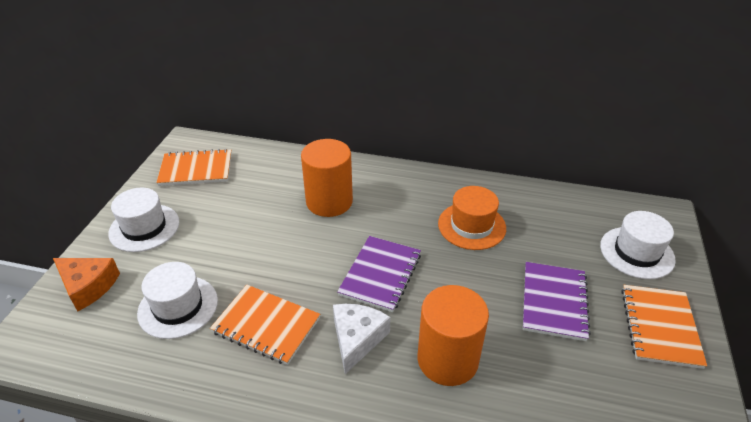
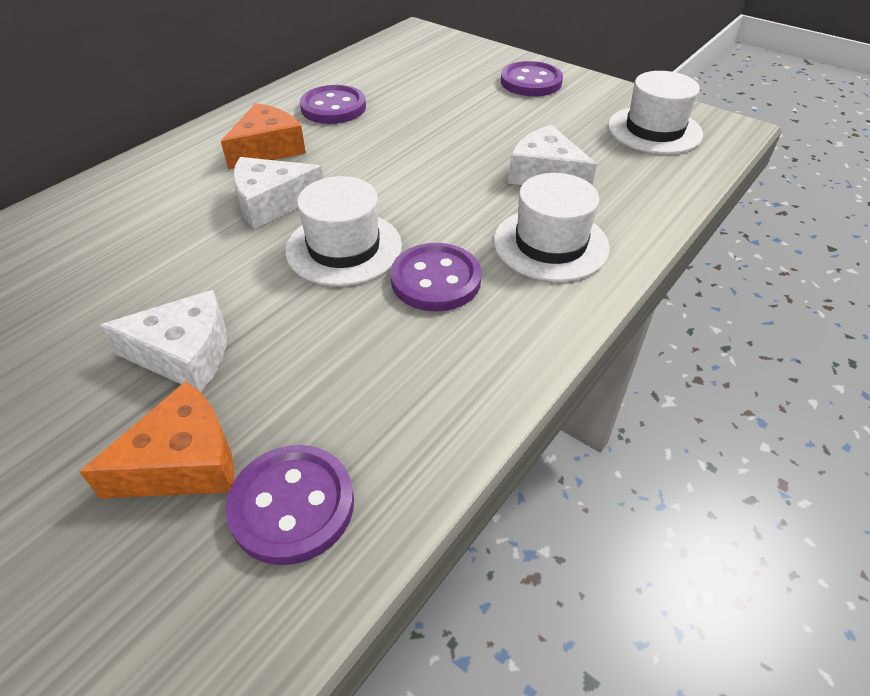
orange cheese: 1 -> 2
orange cylinder: 2 -> 0
orange hat: 1 -> 0
orange notebook: 3 -> 0
purple button: 0 -> 4
purple notebook: 2 -> 0
white cheese: 1 -> 3

